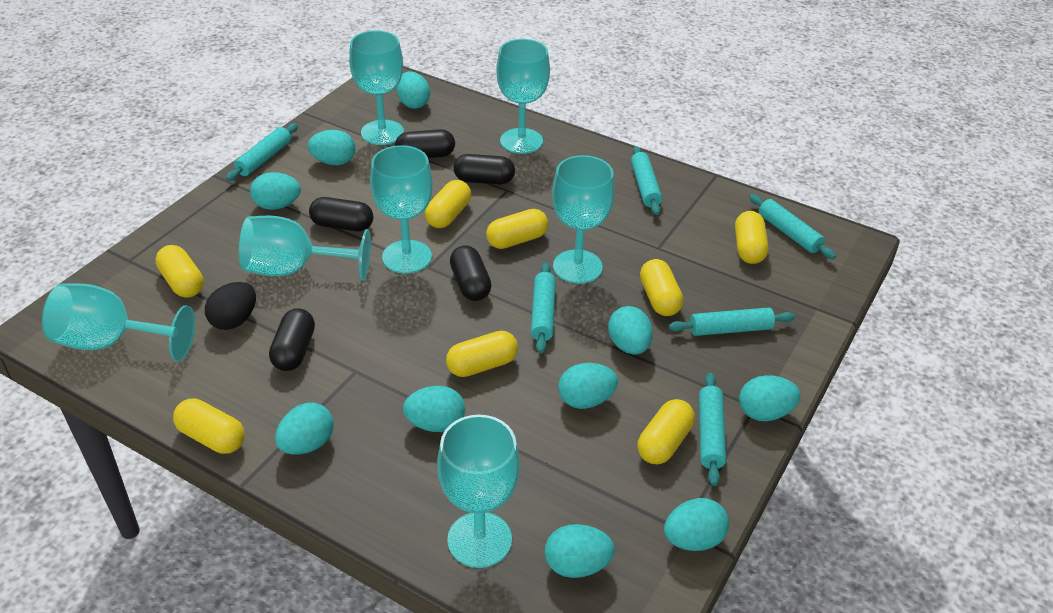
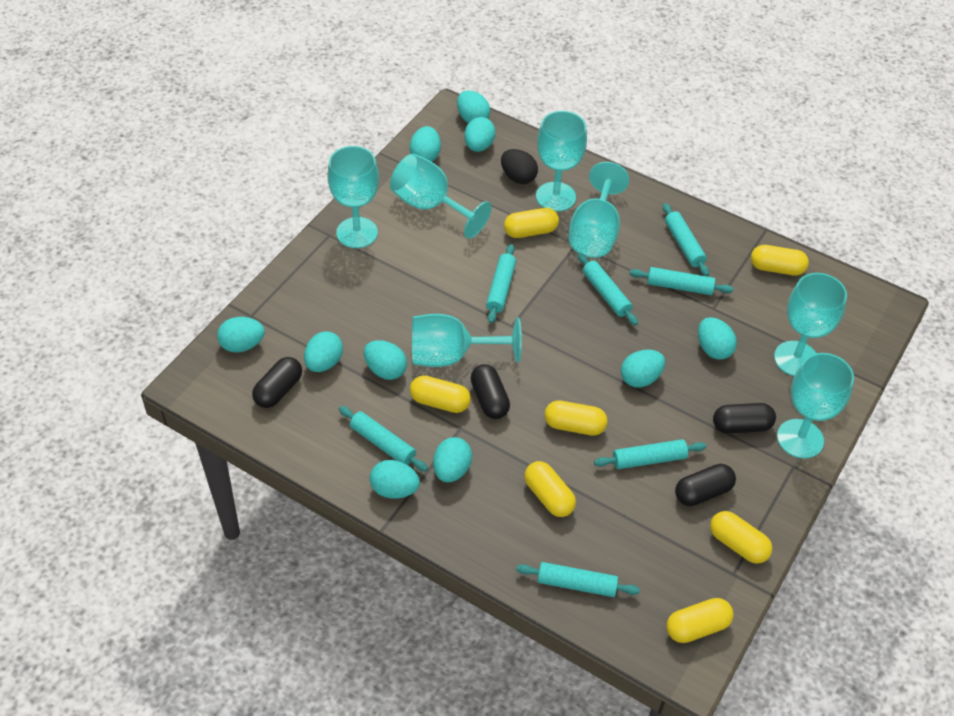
black capsule: 5 -> 4
turquoise rolling pin: 6 -> 7
yellow capsule: 8 -> 7

